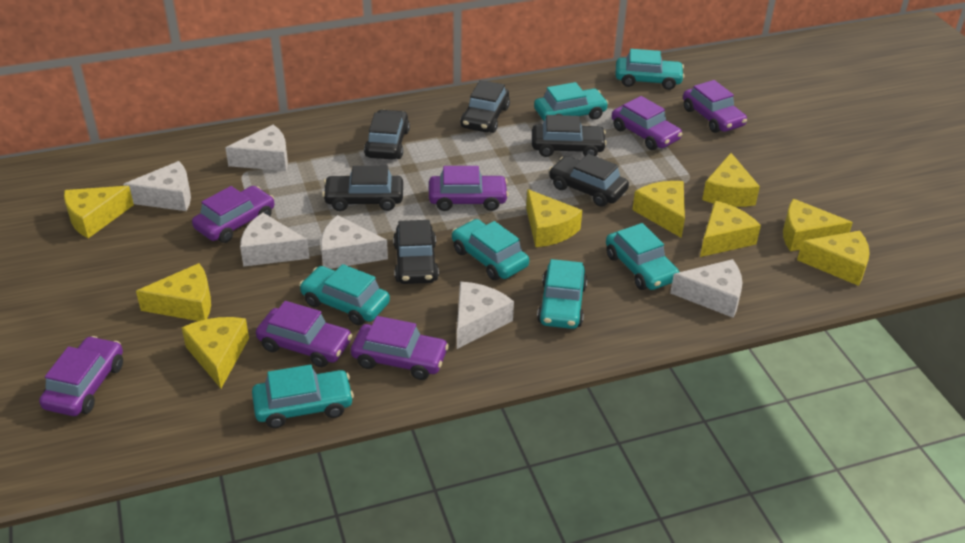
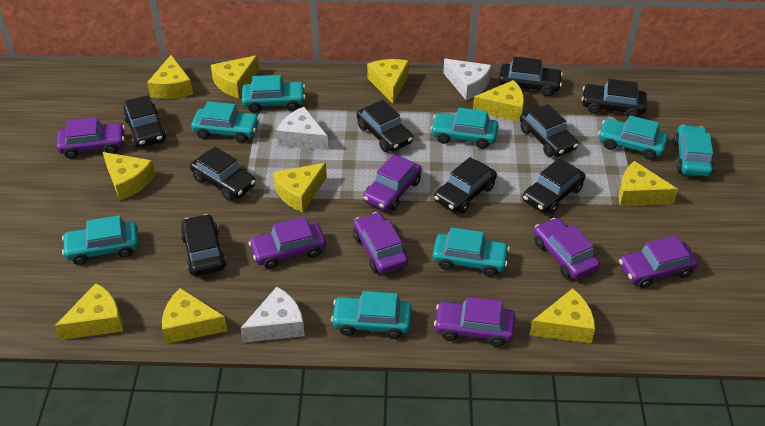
black car: 6 -> 9
turquoise car: 7 -> 8
white cheese: 6 -> 3
yellow cheese: 9 -> 10

